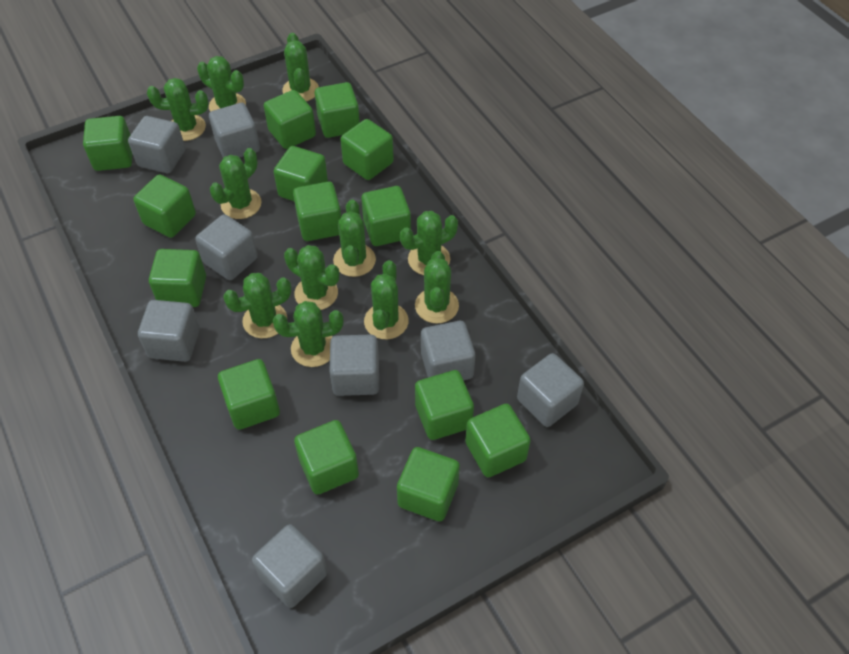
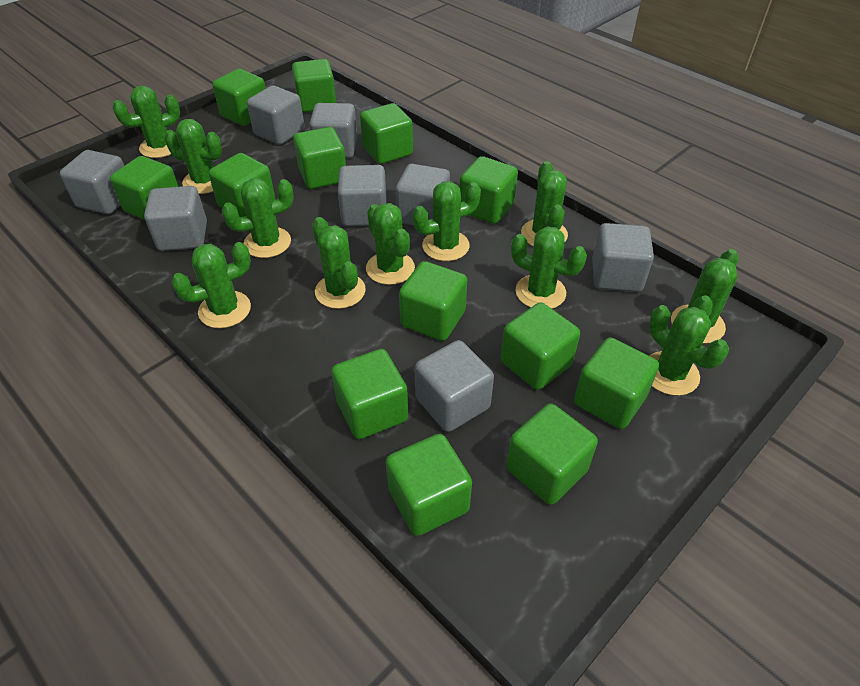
green cube: 14 -> 13

